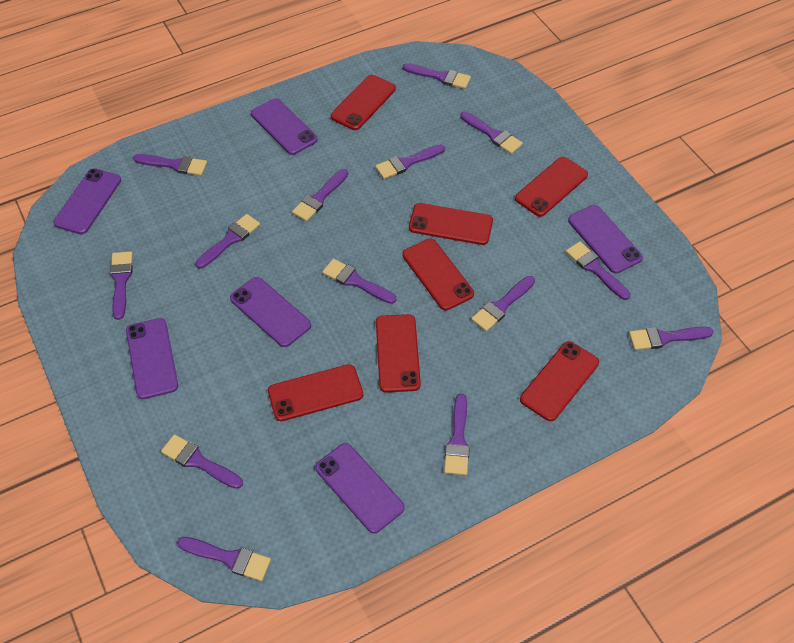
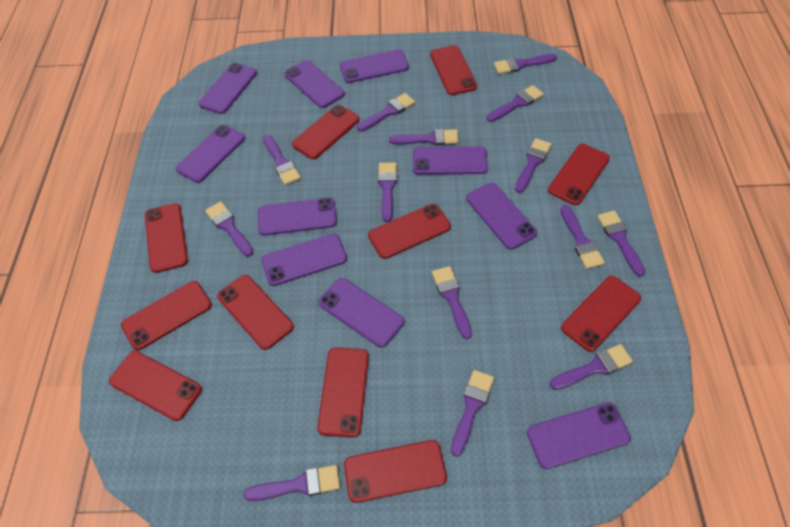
purple phone: 6 -> 10
red phone: 7 -> 11

